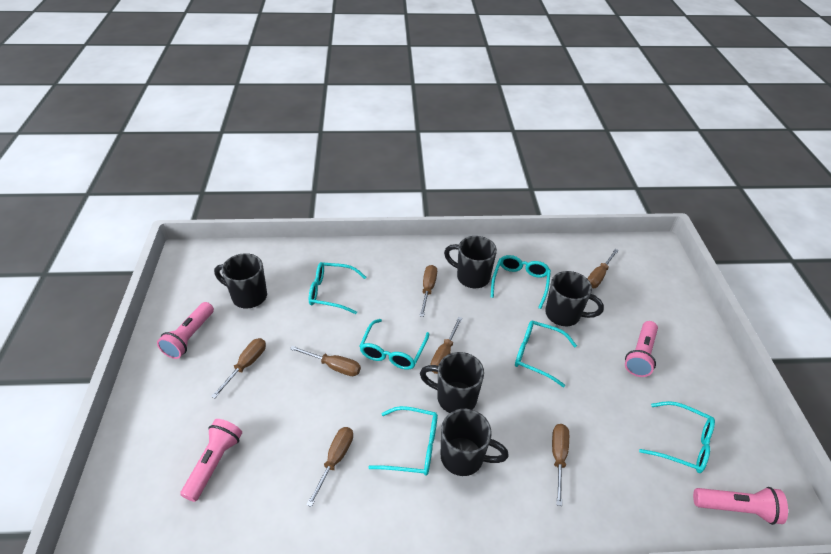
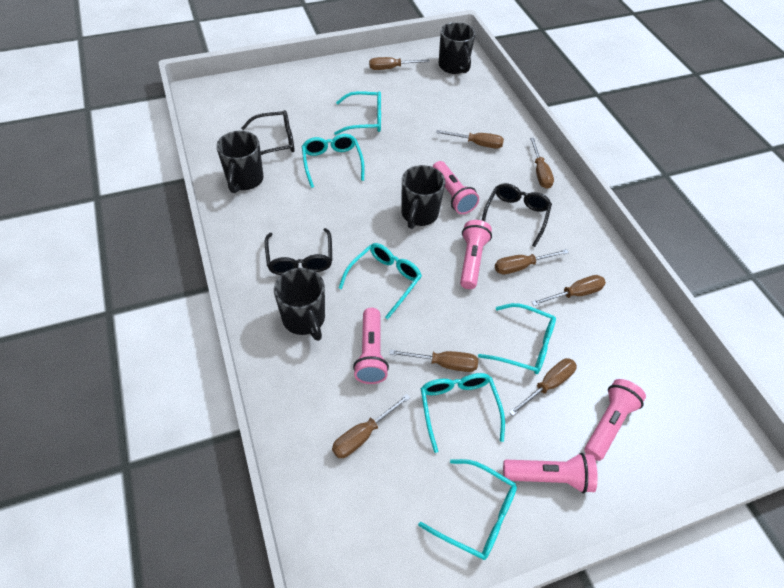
black glasses: 0 -> 3
black mug: 5 -> 4
brown screwdriver: 7 -> 8
pink flashlight: 4 -> 5

